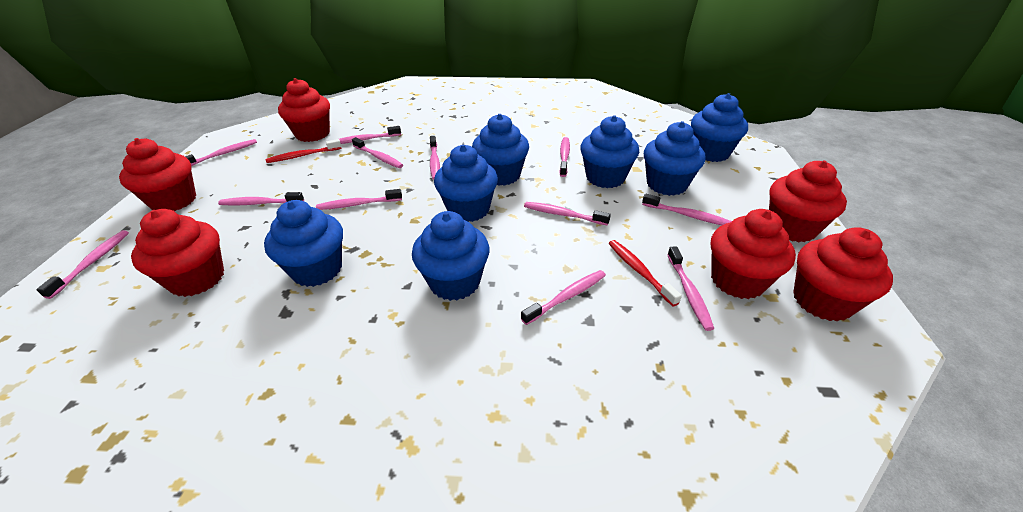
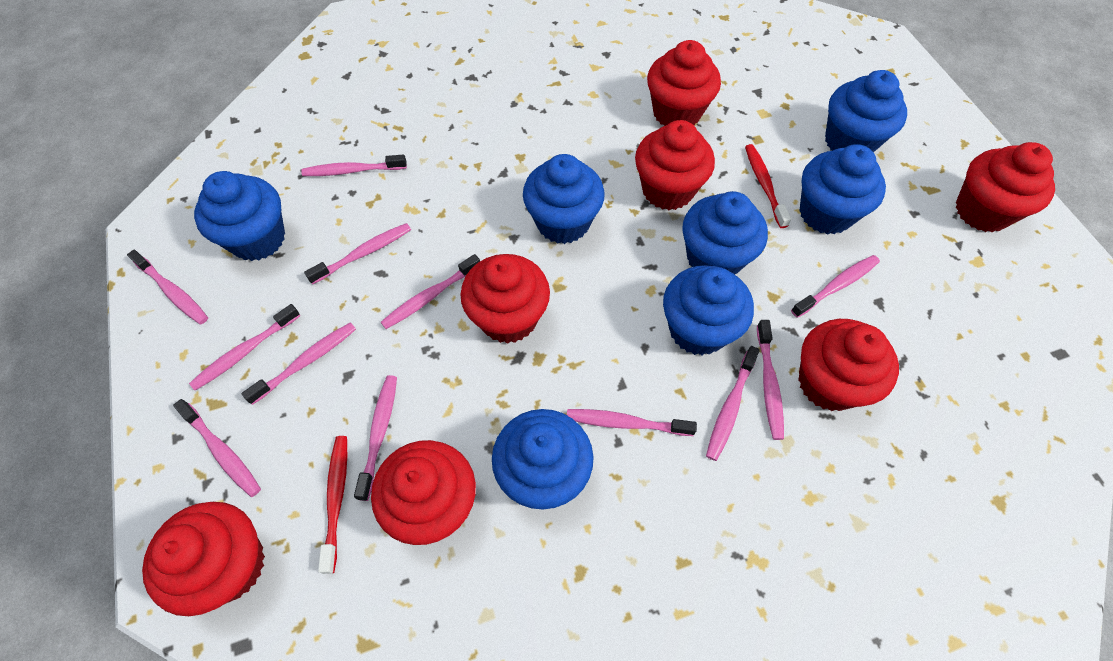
red cupcake: 6 -> 7

